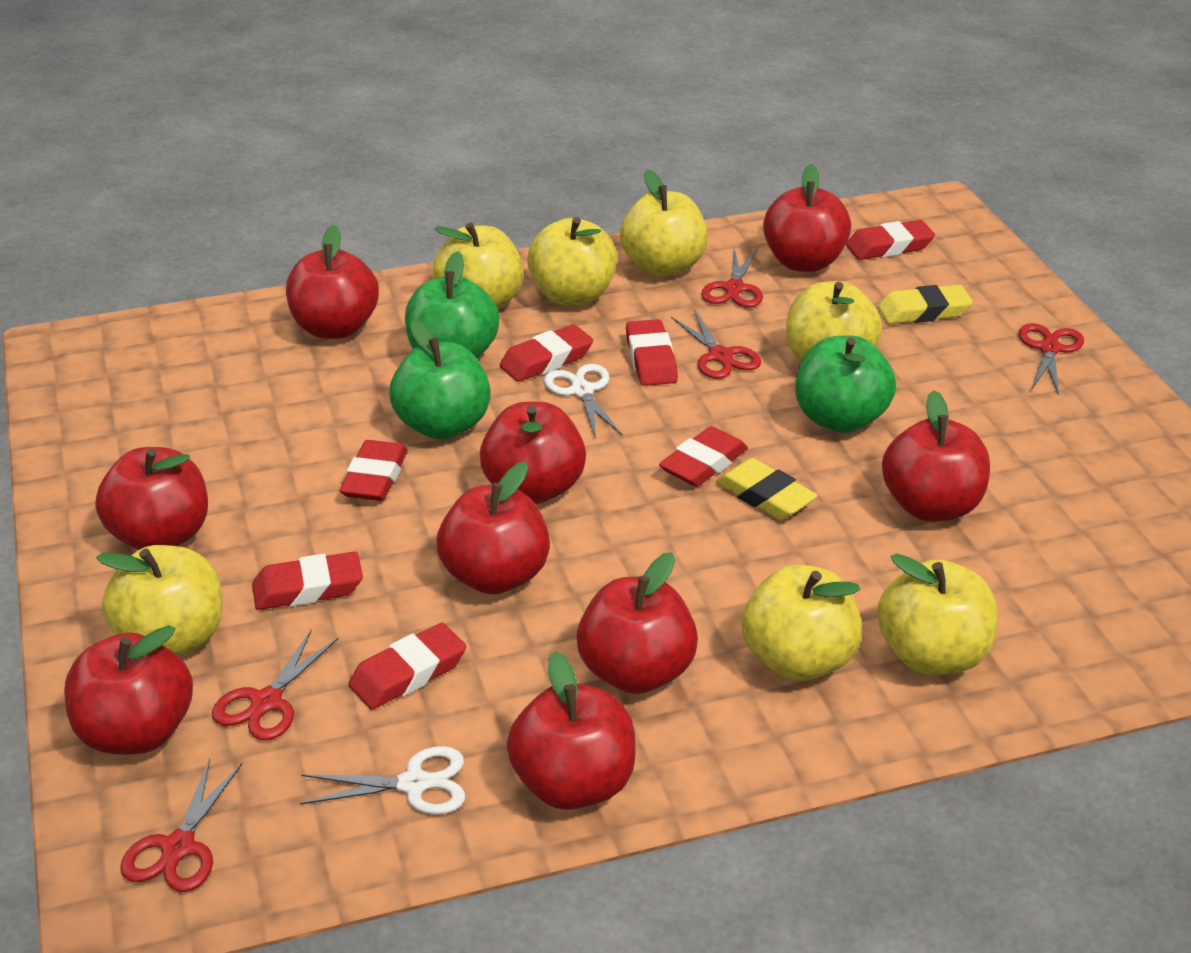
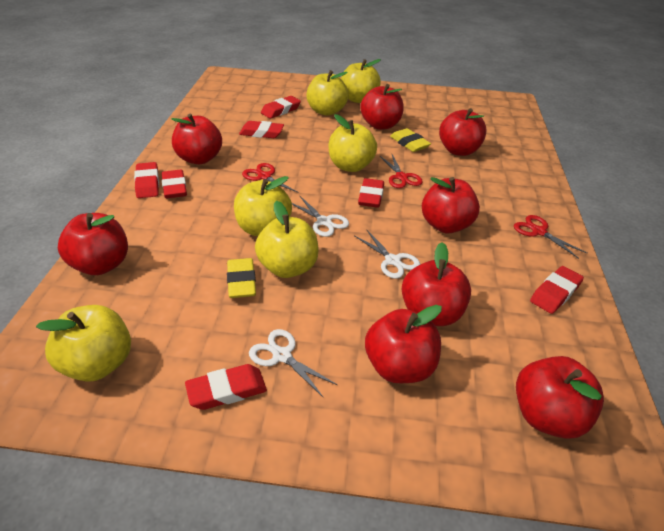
green apple: 3 -> 0
red apple: 9 -> 8
red scissors: 5 -> 3
white scissors: 2 -> 3
yellow apple: 7 -> 6

